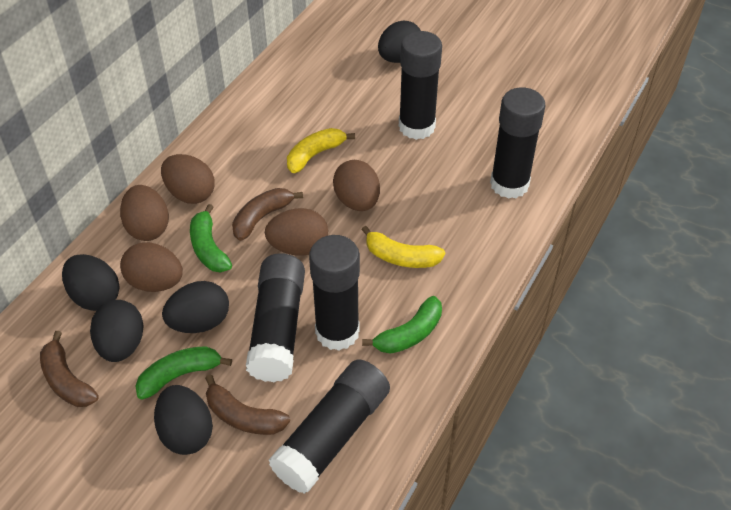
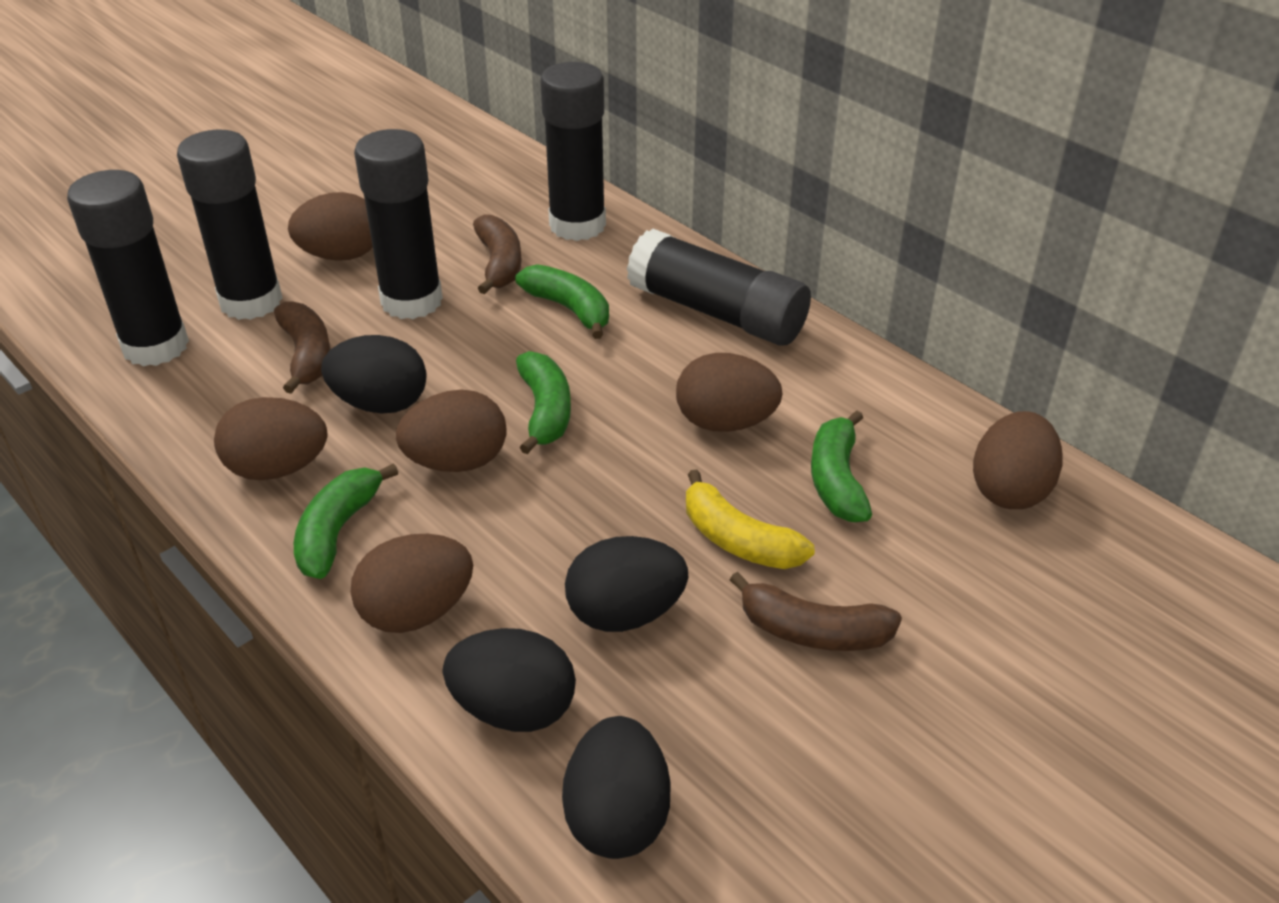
black egg: 5 -> 4
brown egg: 5 -> 6
green banana: 3 -> 4
yellow banana: 2 -> 1

